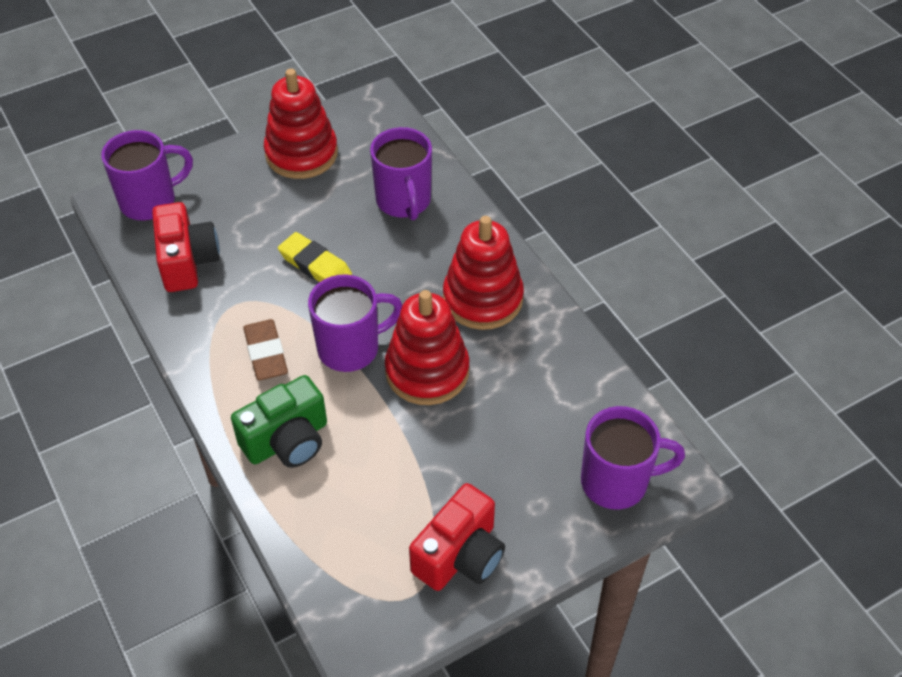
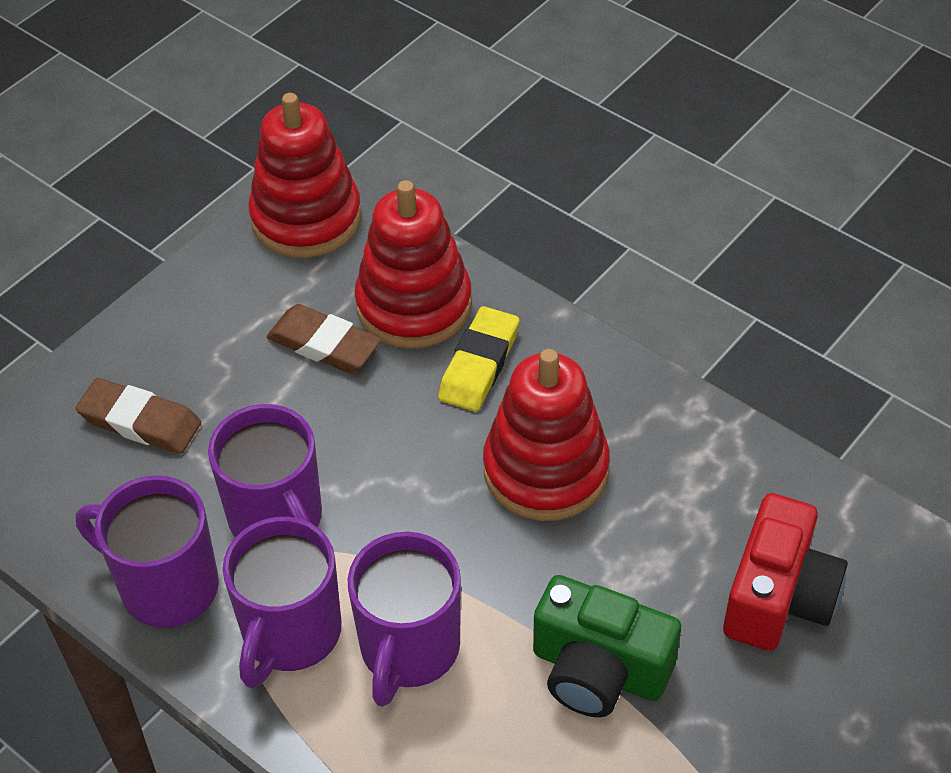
brown eraser: 1 -> 2
red camera: 2 -> 1

